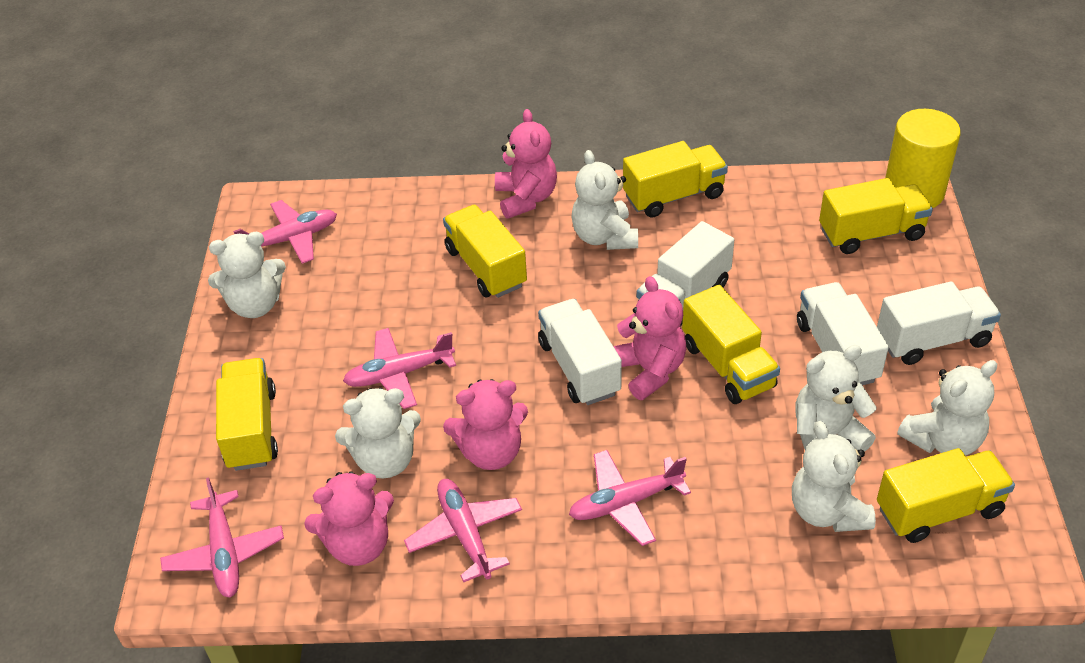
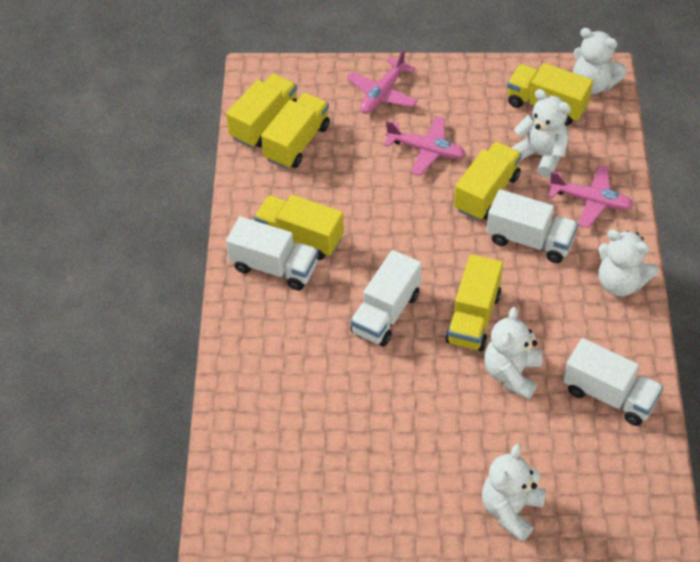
pink plane: 5 -> 3
pink teddy bear: 4 -> 0
white teddy bear: 6 -> 5
yellow cylinder: 1 -> 0

